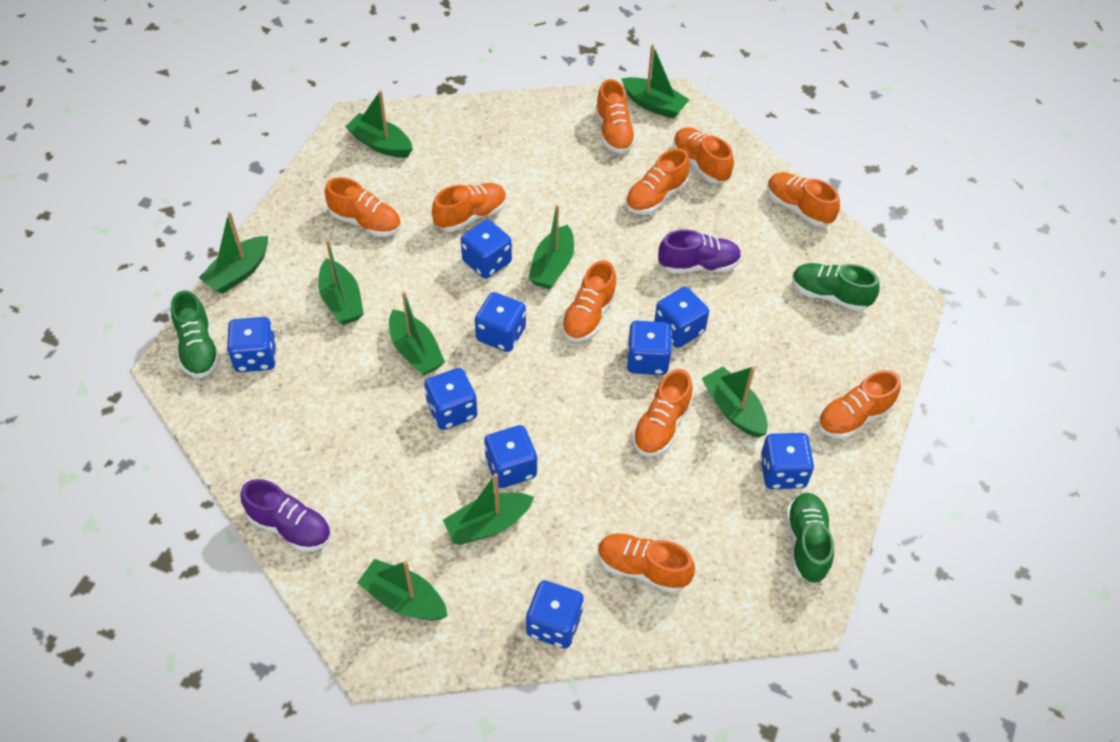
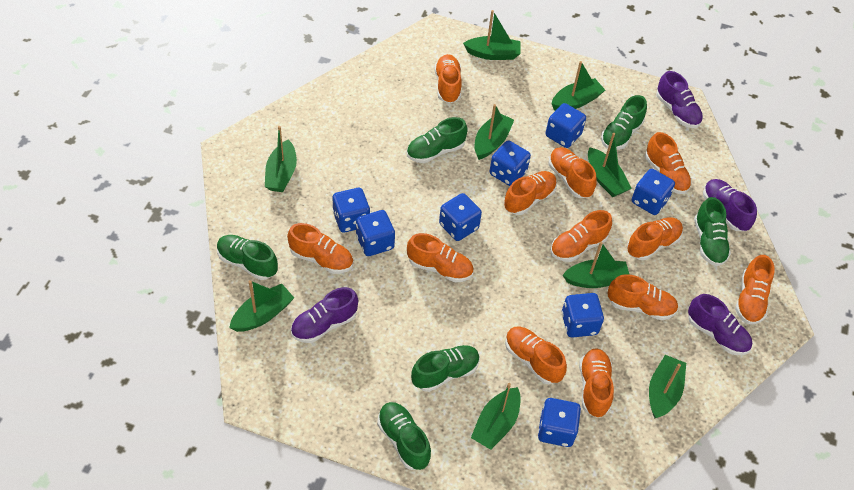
blue dice: 9 -> 8
green shoe: 3 -> 6
orange shoe: 10 -> 12
purple shoe: 2 -> 4

